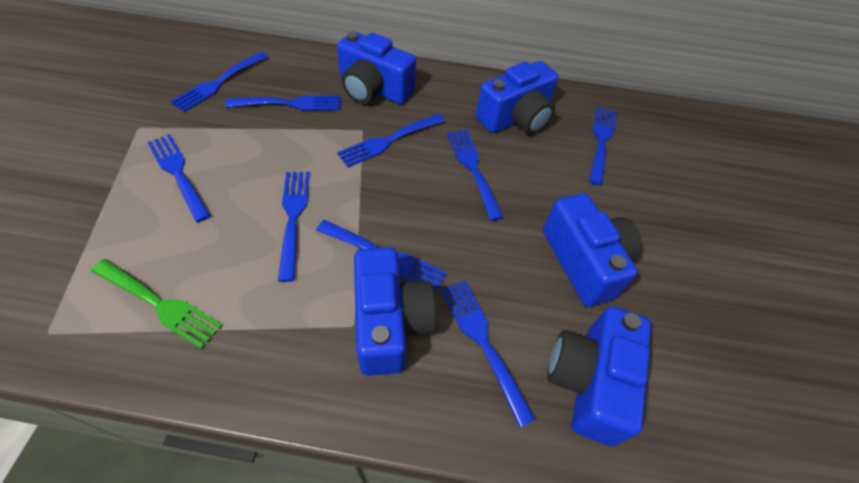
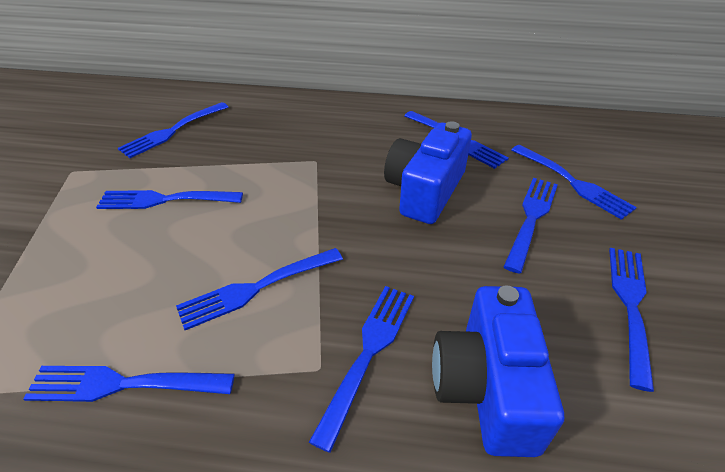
blue camera: 5 -> 2
green fork: 1 -> 0

